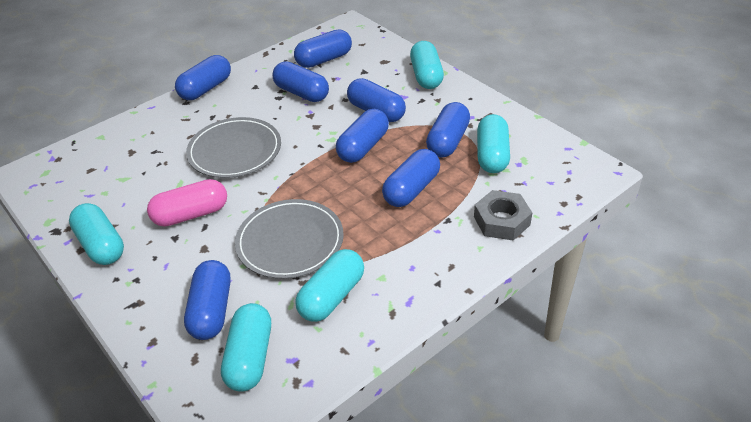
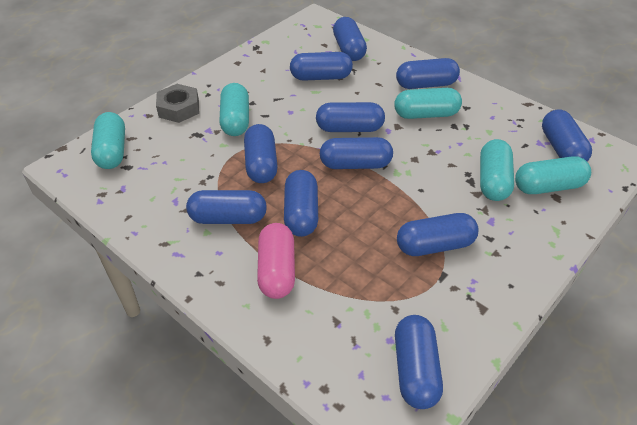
blue capsule: 8 -> 11
grey plate: 2 -> 0

